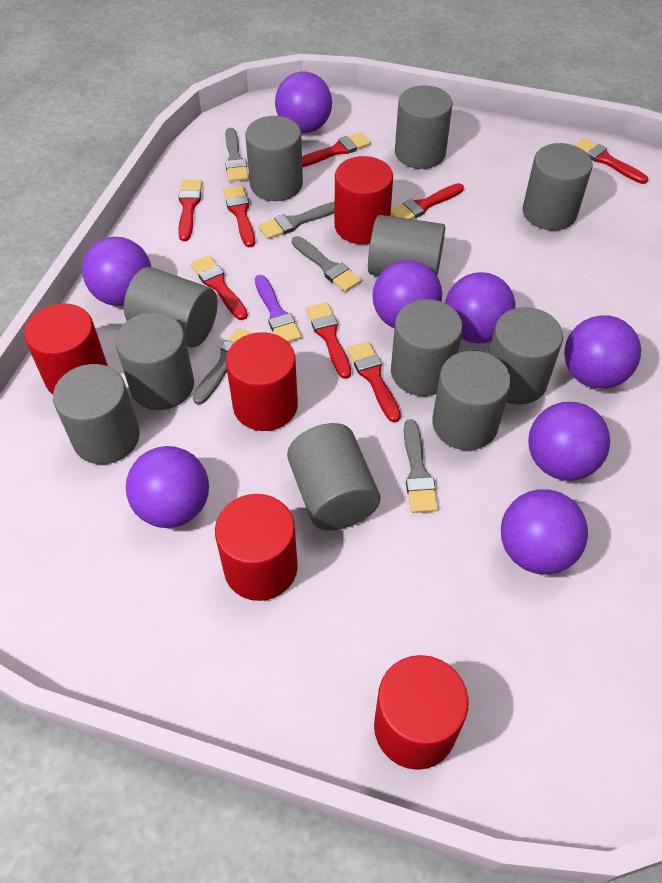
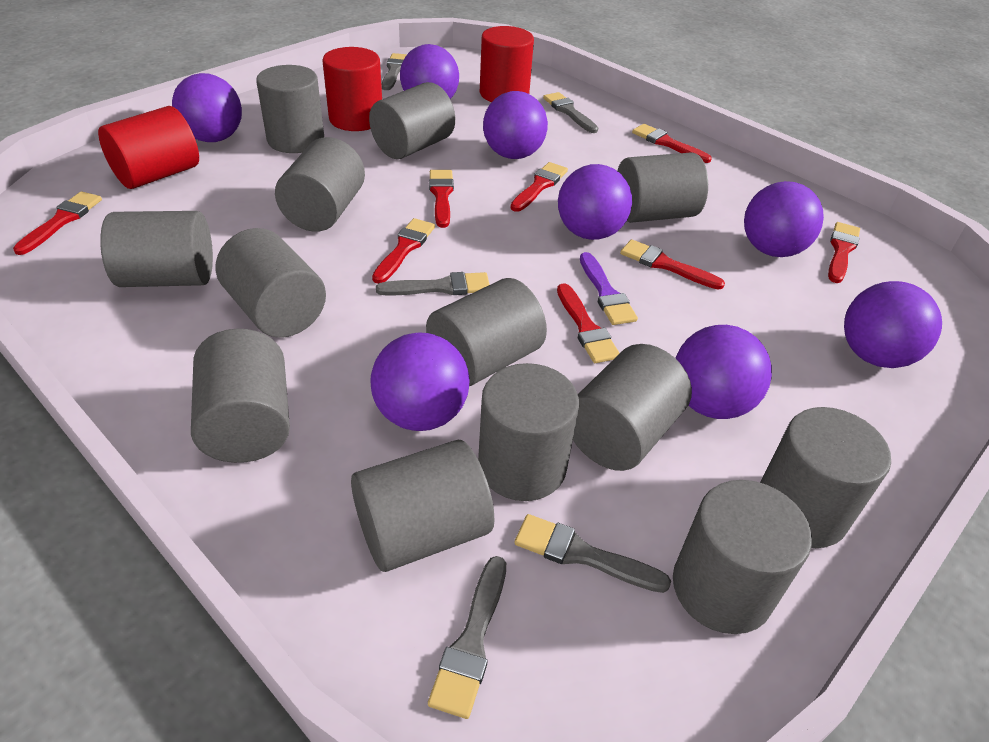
grey cylinder: 11 -> 13
red cylinder: 5 -> 3

